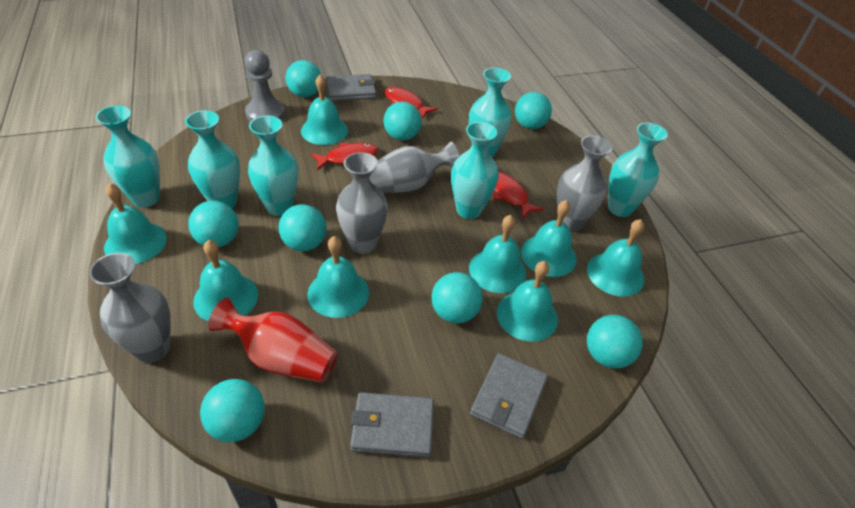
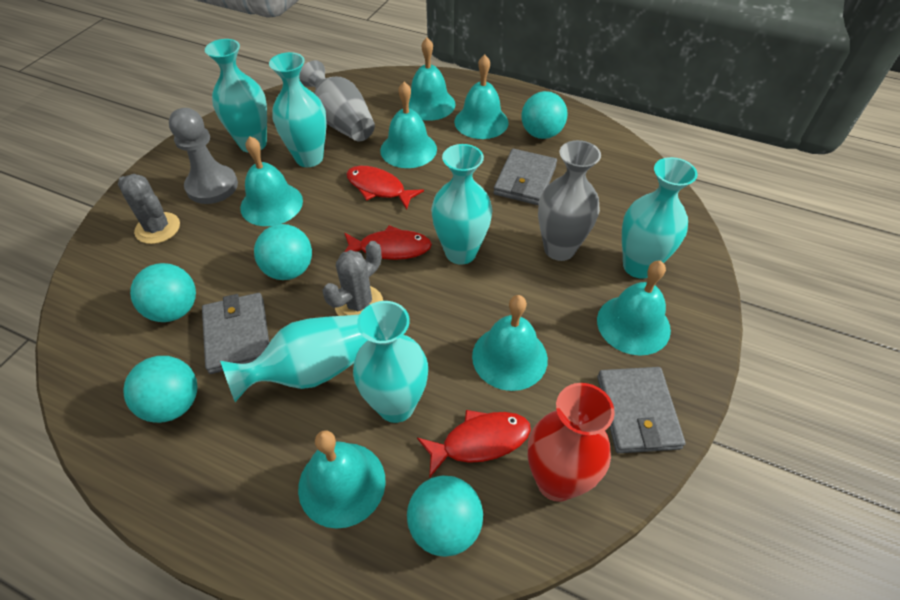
grey cactus: 0 -> 2
grey vase: 4 -> 2
turquoise ball: 8 -> 5
turquoise bell: 8 -> 7

